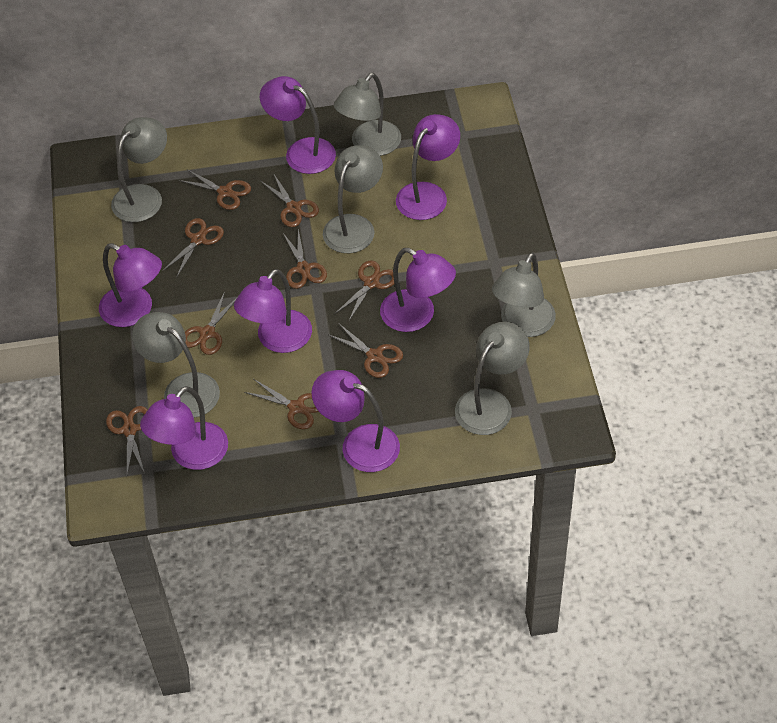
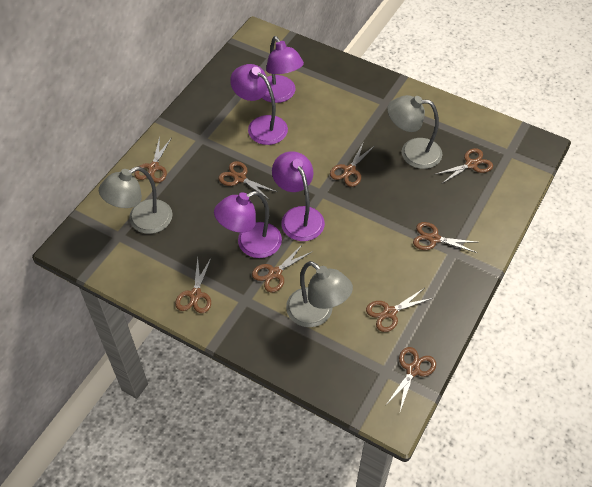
grey lamp: 6 -> 3
purple lamp: 7 -> 4

